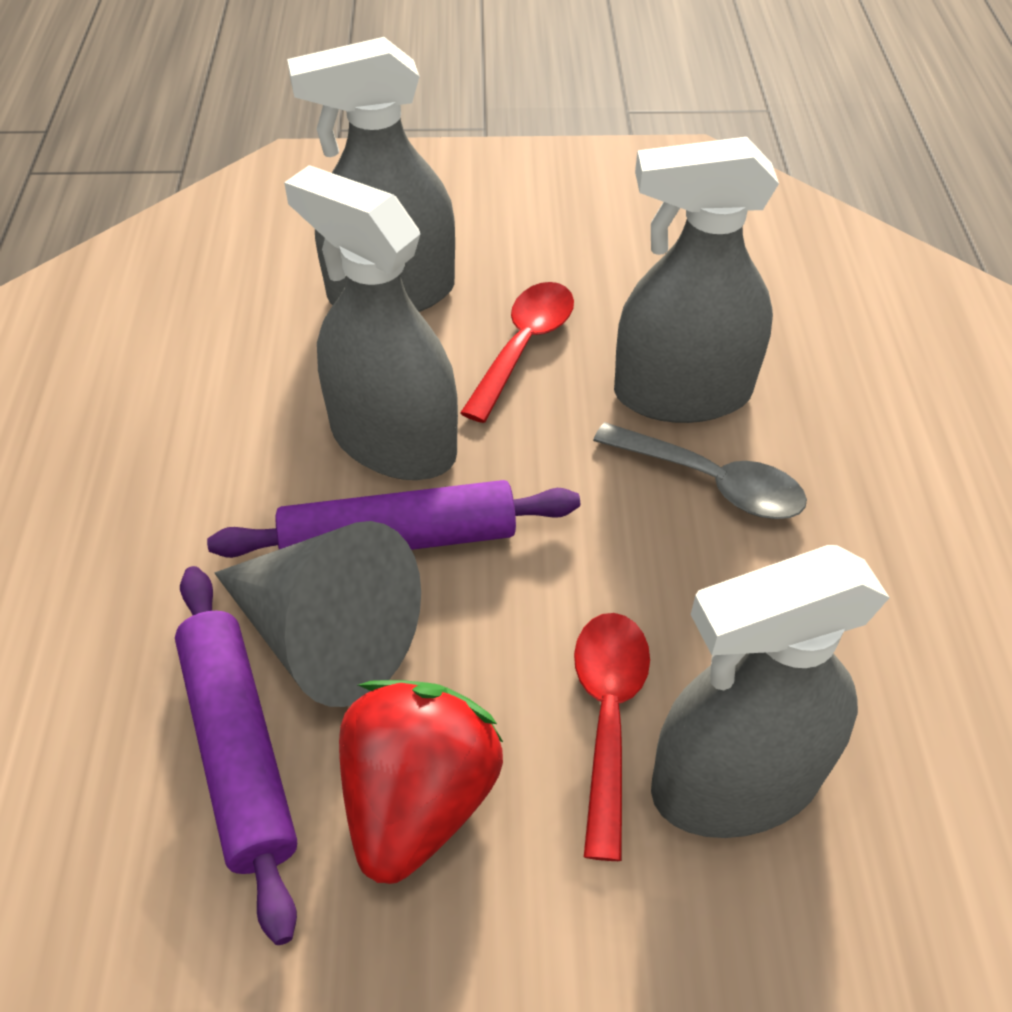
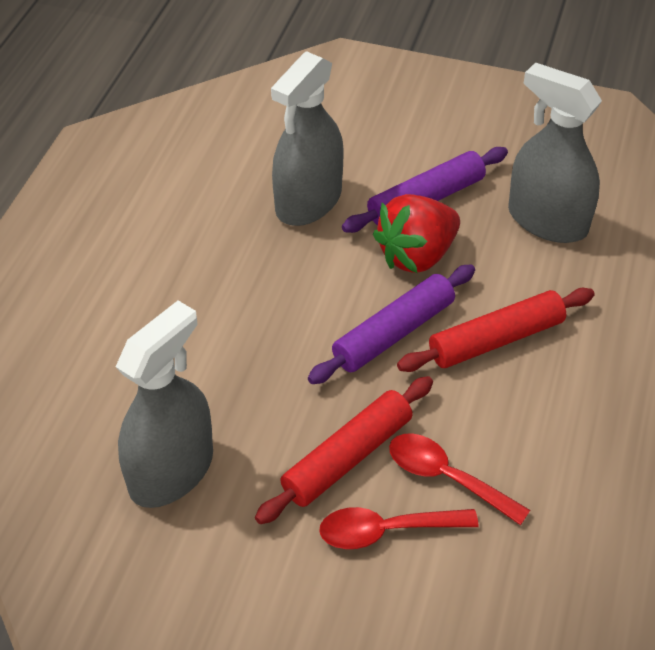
grey cone: 1 -> 0
grey spoon: 1 -> 0
grey spray bottle: 4 -> 3
red rolling pin: 0 -> 2

